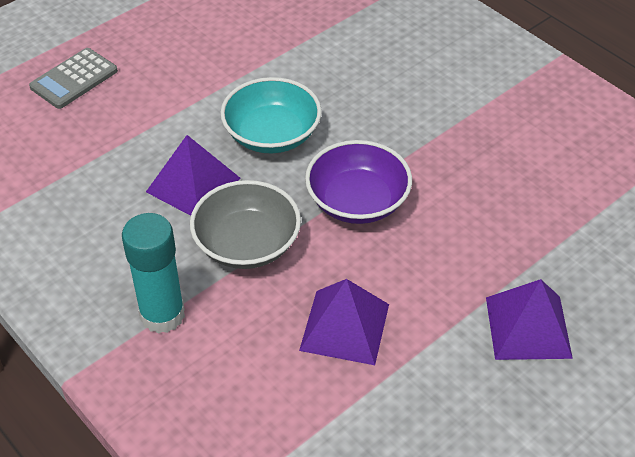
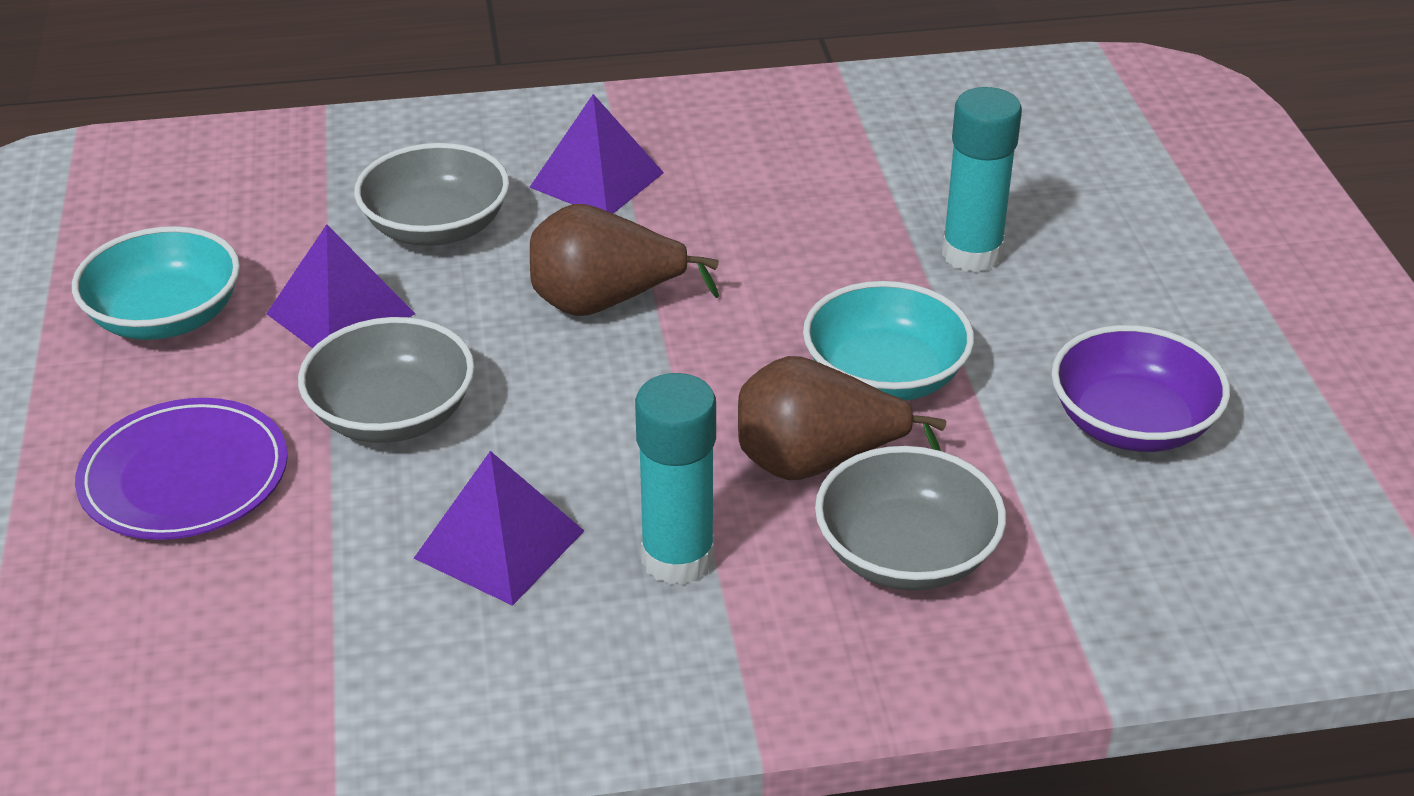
brown pear: 0 -> 2
grey bowl: 1 -> 3
grey calculator: 1 -> 0
purple plate: 0 -> 1
turquoise bowl: 1 -> 2
turquoise glue stick: 1 -> 2

